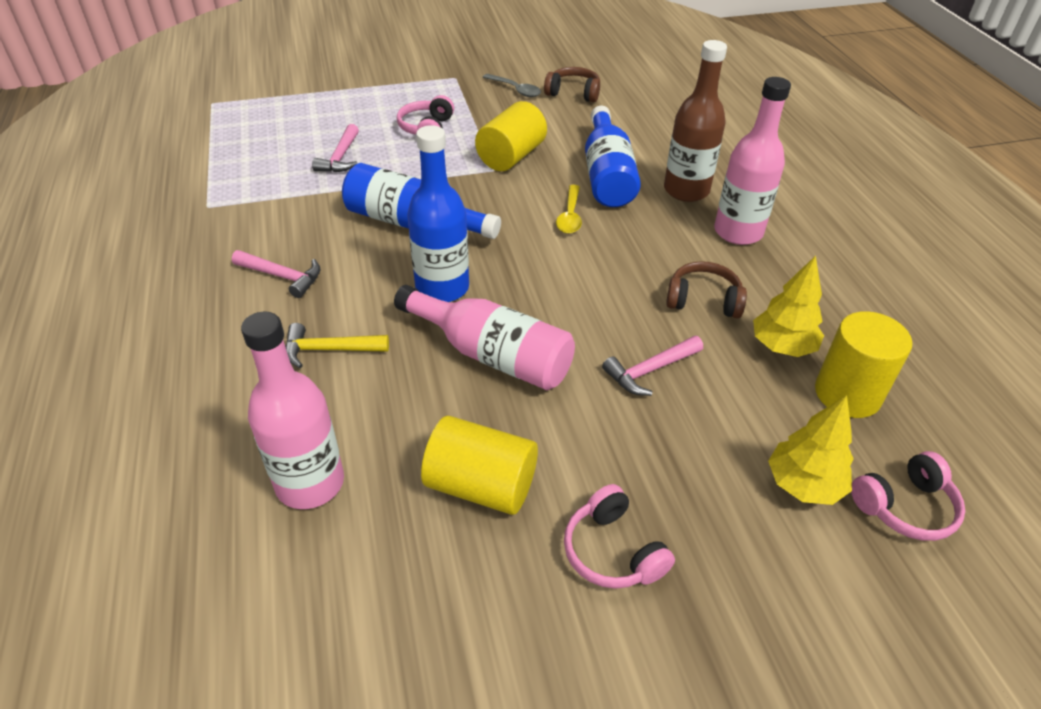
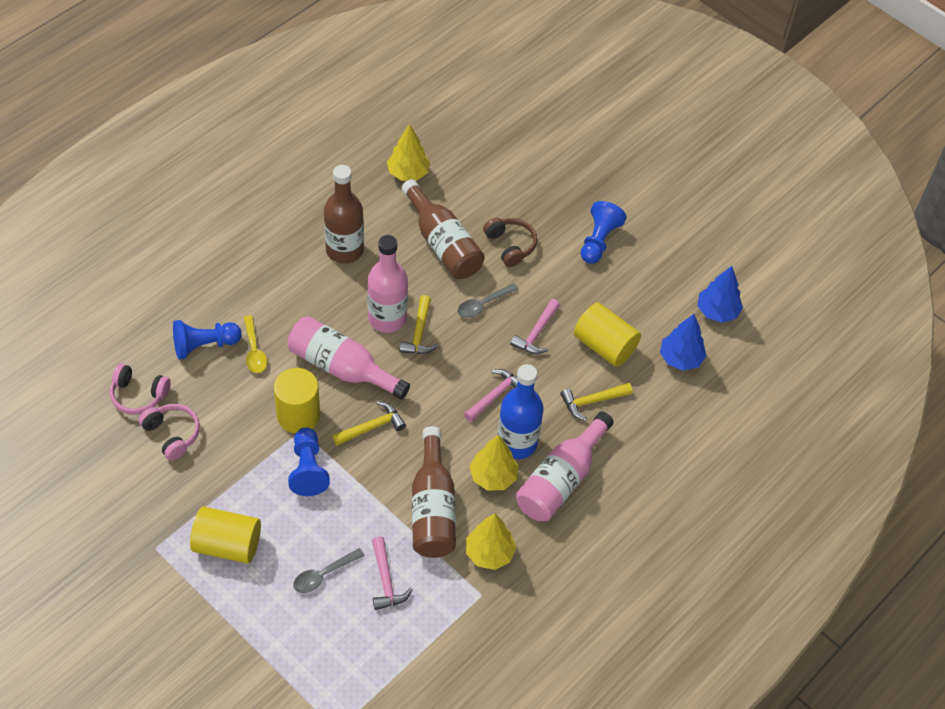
blue bottle: 3 -> 1
blue pawn: 0 -> 3
blue tree: 0 -> 2
brown bottle: 1 -> 3
brown headphones: 2 -> 1
grey spoon: 1 -> 2
pink headphones: 3 -> 2
yellow hammer: 1 -> 3
yellow tree: 2 -> 3

